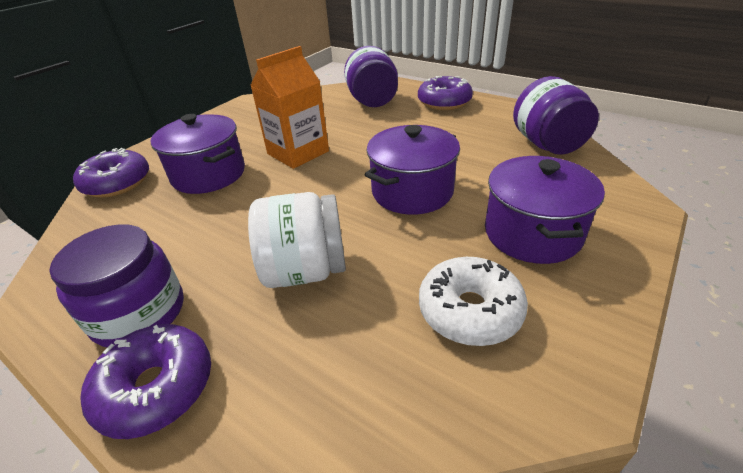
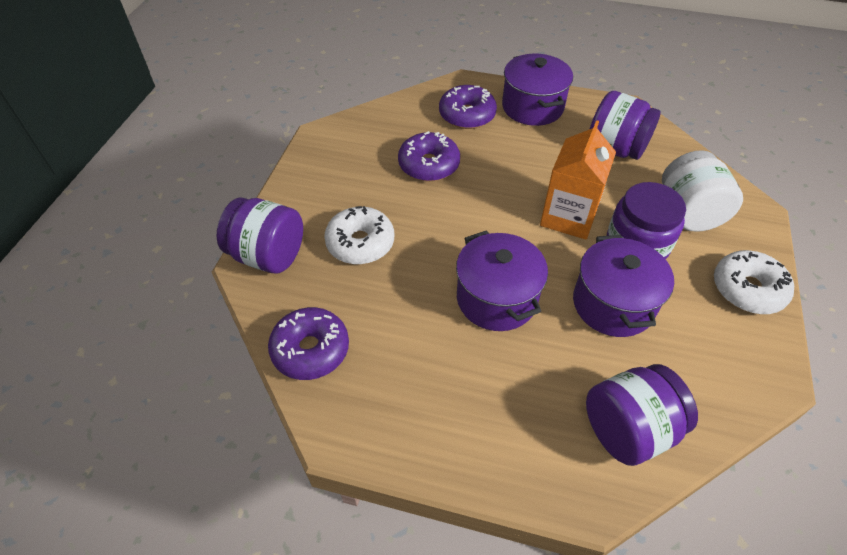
purple jar: 3 -> 4
white donut: 1 -> 2

